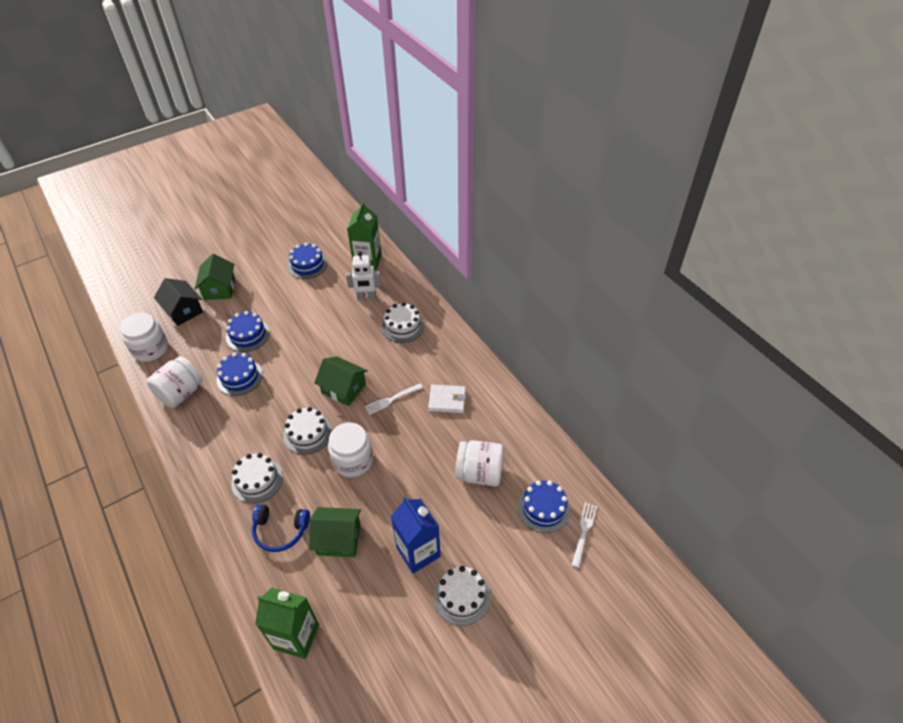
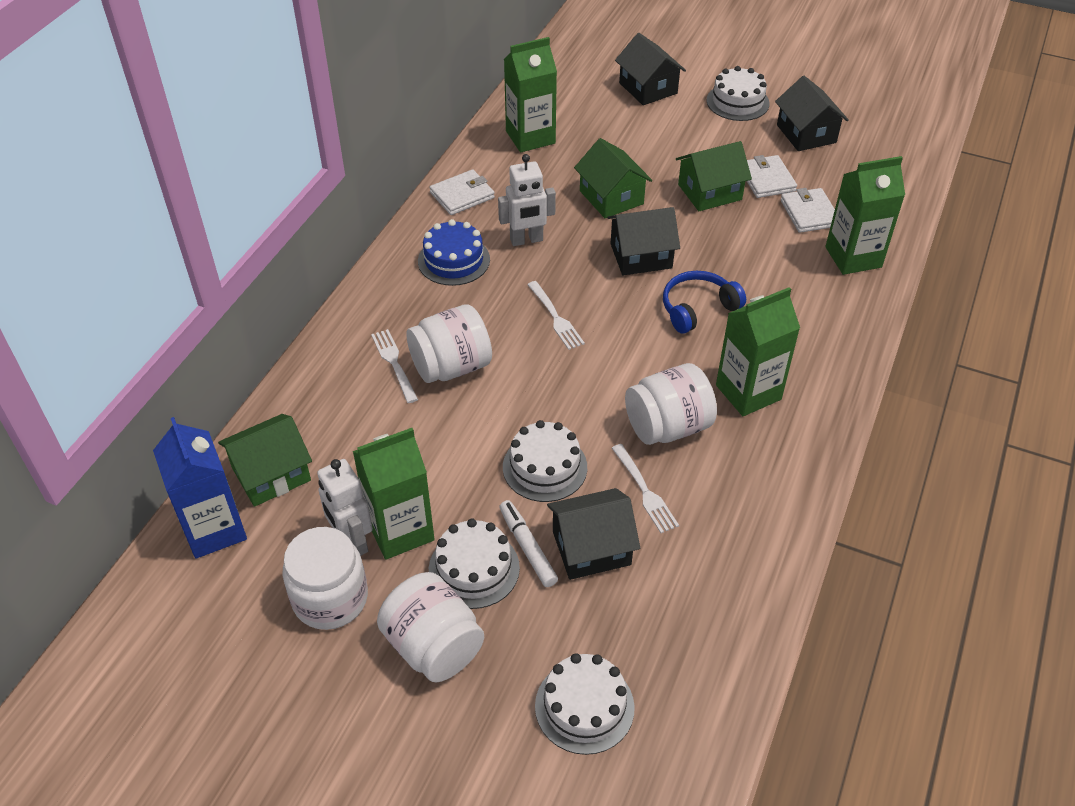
black house: 1 -> 4
blue cake: 4 -> 1
green carton: 2 -> 4
white fork: 2 -> 3
white marker: 0 -> 1
white robot: 1 -> 2
white wallet: 1 -> 3

